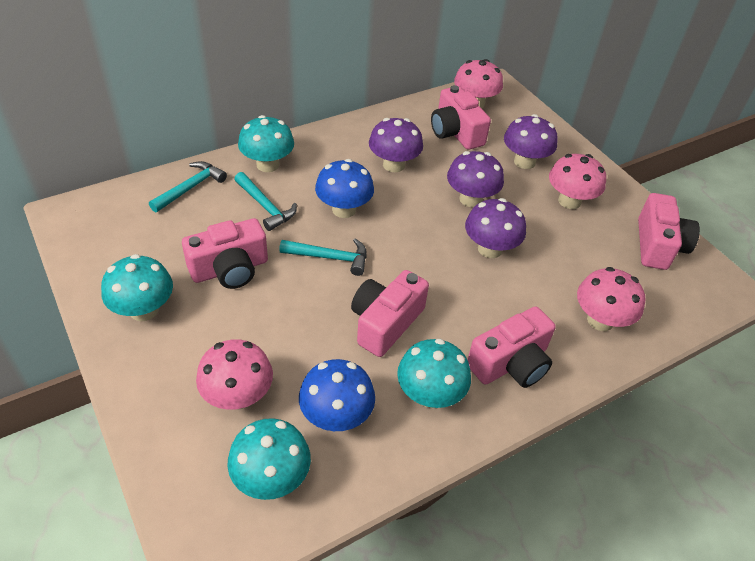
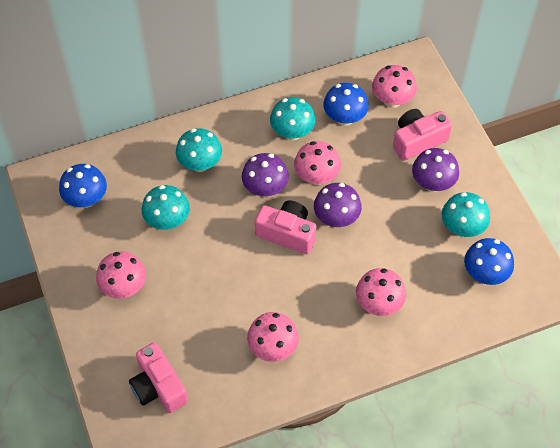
blue mushroom: 2 -> 3
pink camera: 5 -> 3
pink mushroom: 4 -> 5
purple mushroom: 4 -> 3
turquoise hammer: 3 -> 0

